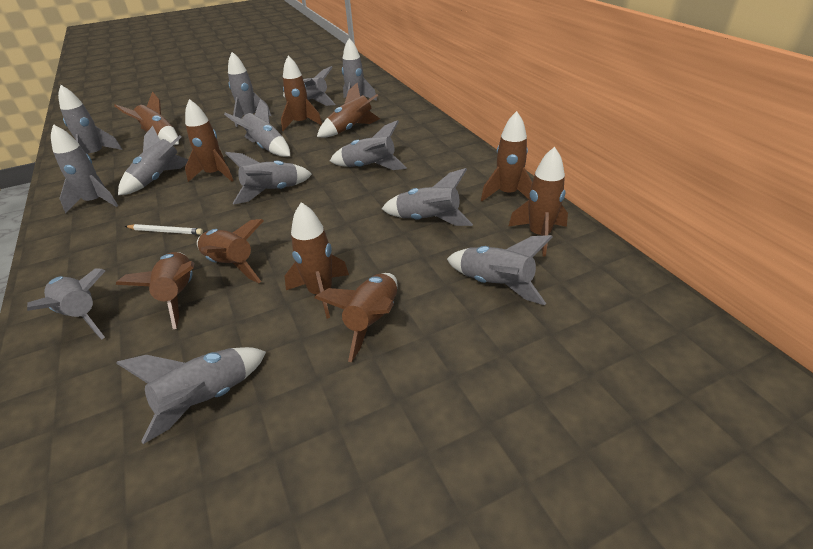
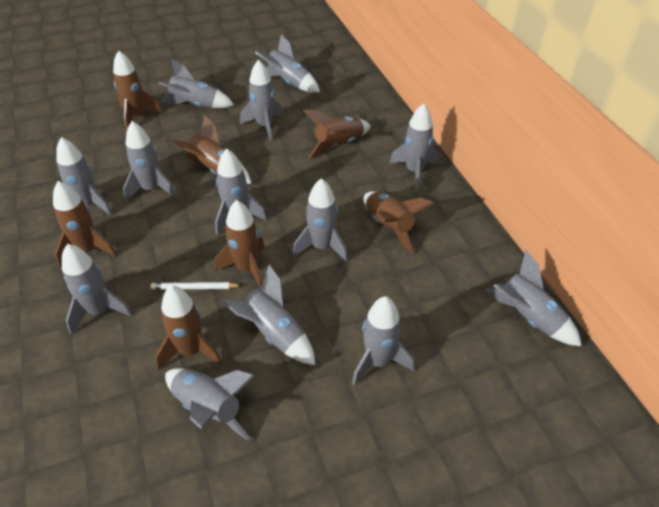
brown rocket: 10 -> 7

